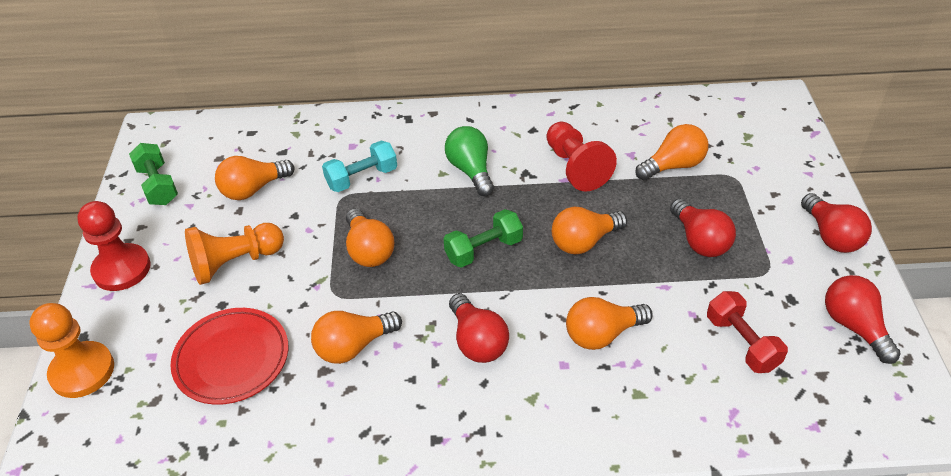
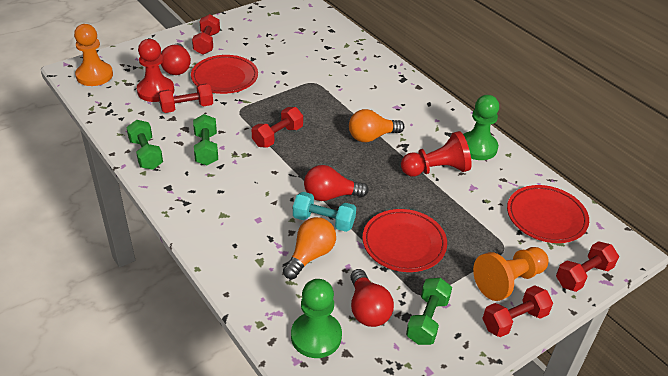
green dumbbell: 2 -> 3
green light bulb: 1 -> 0
green pawn: 0 -> 2
orange light bulb: 6 -> 2
red dumbbell: 1 -> 5
red light bulb: 4 -> 3
red plate: 1 -> 3

